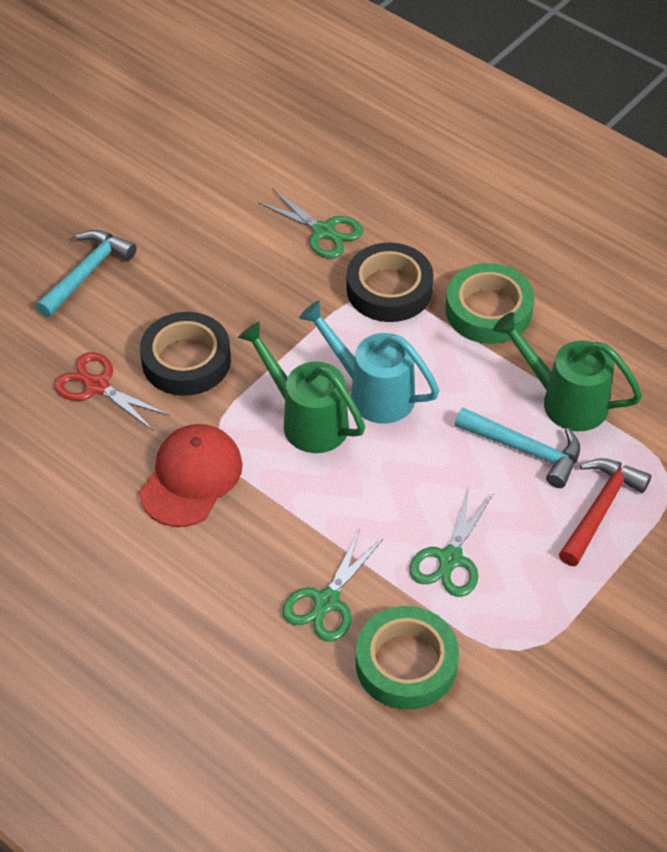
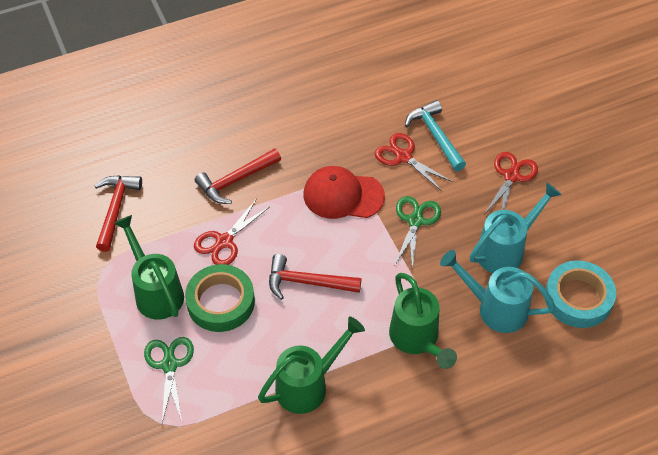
black tape: 2 -> 0
green scissors: 3 -> 2
green tape: 2 -> 1
green watering can: 2 -> 3
red hammer: 1 -> 3
red scissors: 1 -> 3
turquoise hammer: 2 -> 1
turquoise tape: 0 -> 1
turquoise watering can: 1 -> 2

